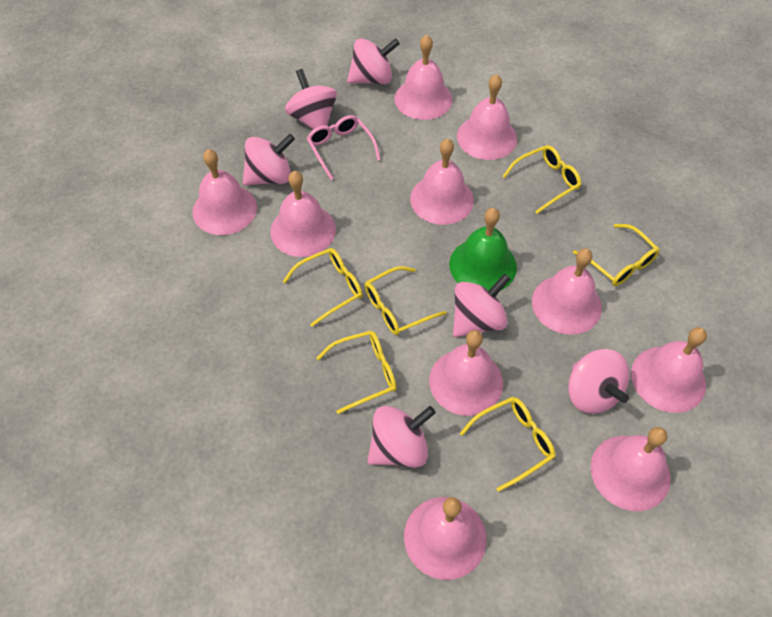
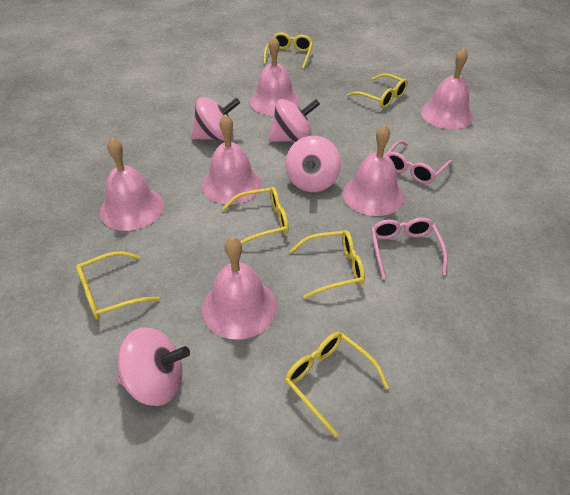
green bell: 1 -> 0
pink bell: 10 -> 6
pink glasses: 1 -> 2
pink spinning top: 6 -> 4

